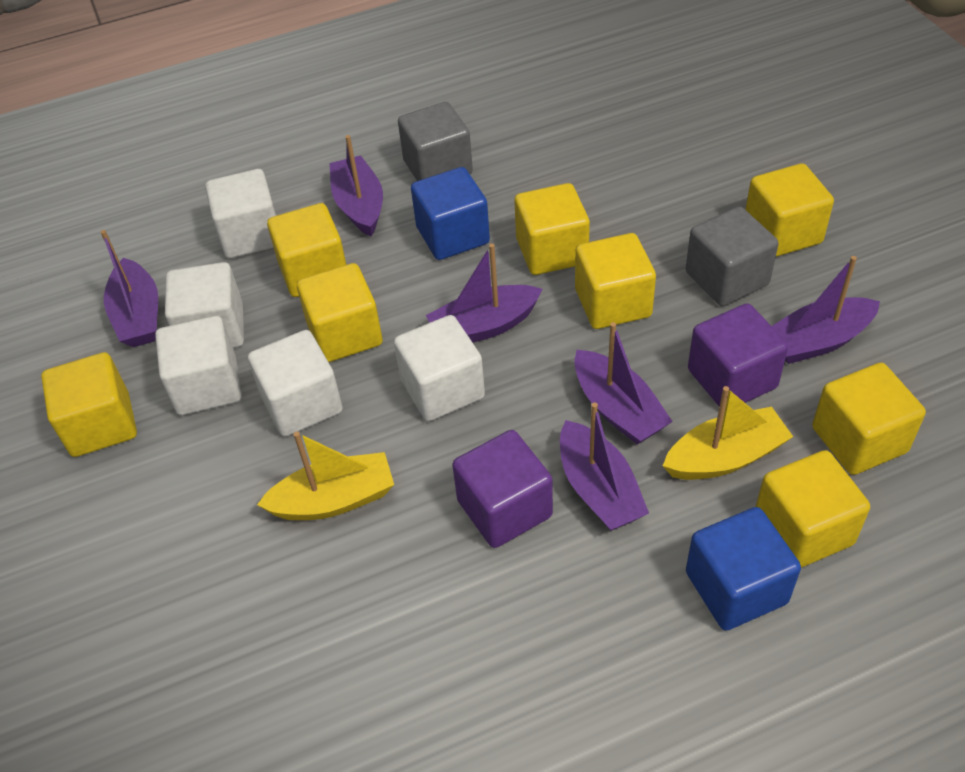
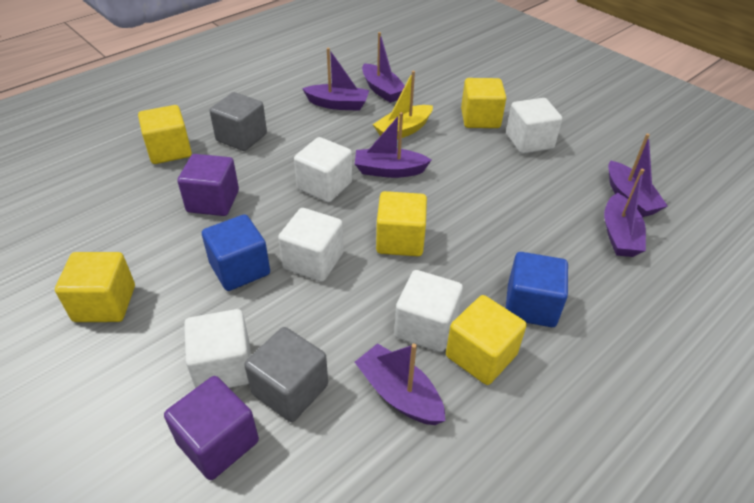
yellow boat: 2 -> 1
yellow cube: 8 -> 5

